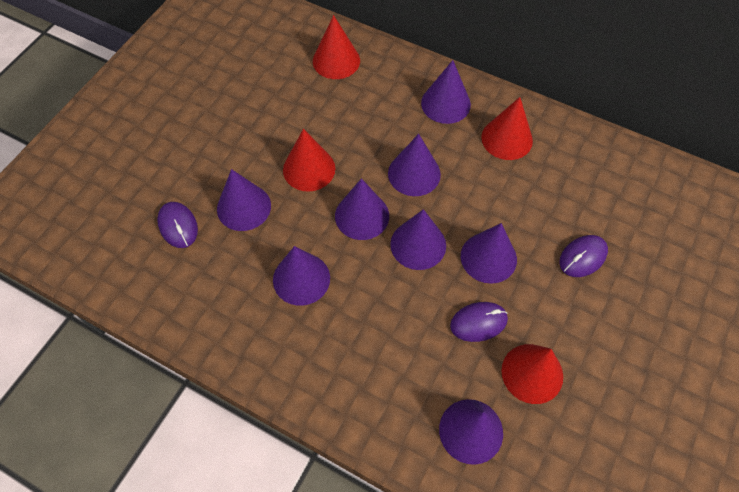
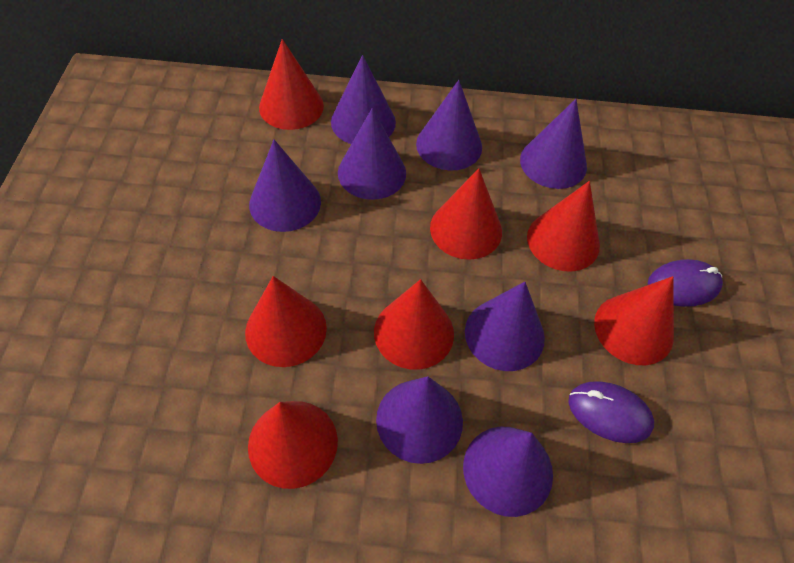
purple mouse: 3 -> 2
red cone: 4 -> 7

